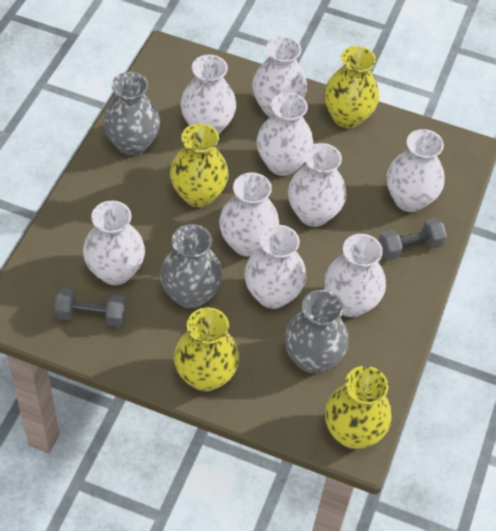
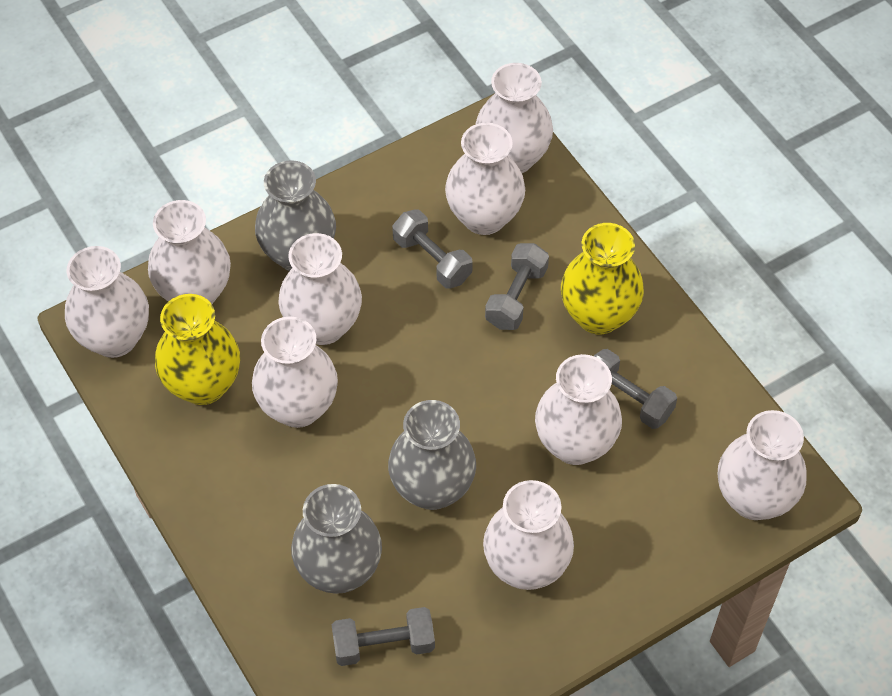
grey dumbbell: 2 -> 4
yellow vase: 4 -> 2

